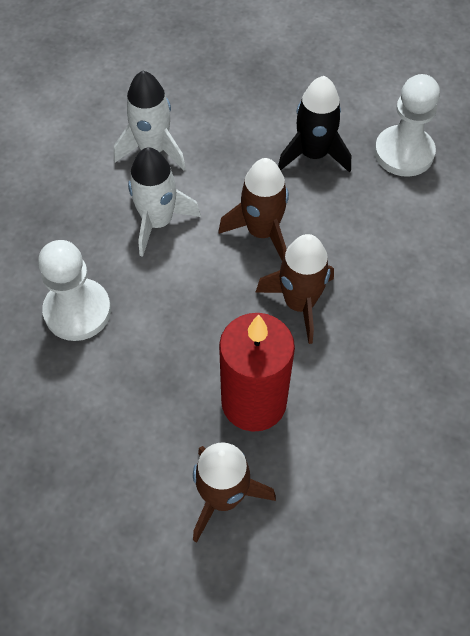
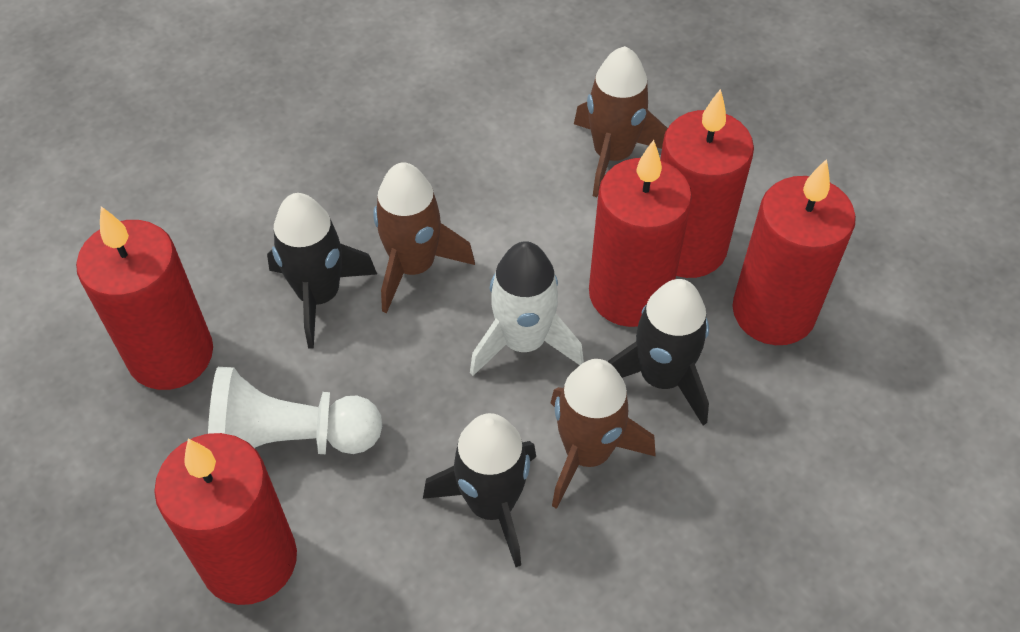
black rocket: 1 -> 3
red candle: 1 -> 5
white pawn: 2 -> 1
white rocket: 2 -> 1

